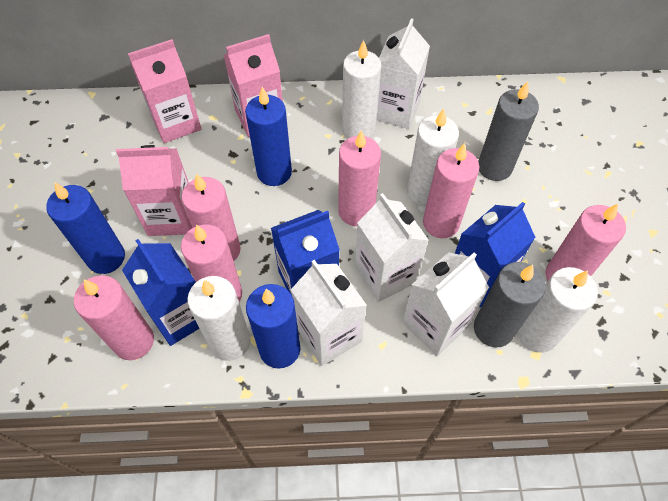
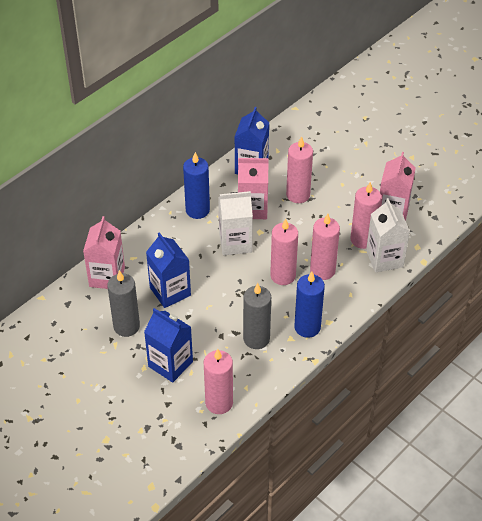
blue candle: 3 -> 2
pink candle: 6 -> 5
white candle: 4 -> 0
white carton: 4 -> 2

